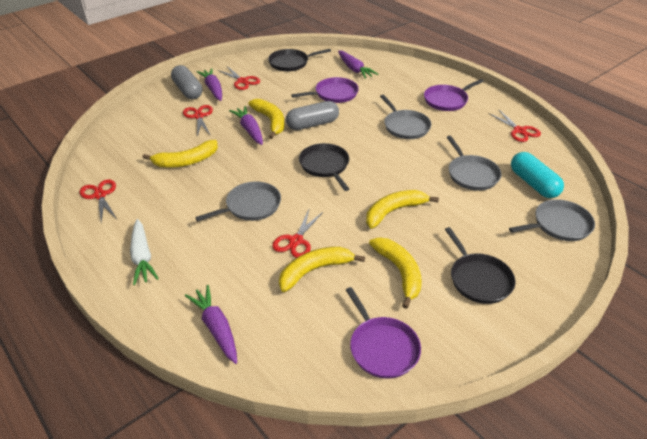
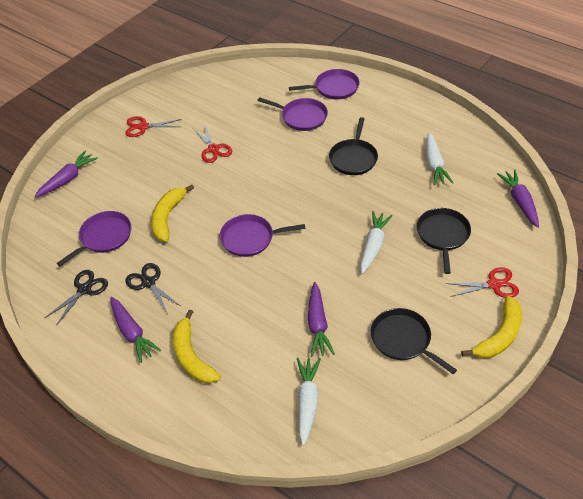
black scissors: 0 -> 2
grey capsule: 2 -> 0
grey pan: 4 -> 0
purple pan: 3 -> 4
red scissors: 5 -> 3
turquoise capsule: 1 -> 0
white carrot: 1 -> 3
yellow banana: 5 -> 3

